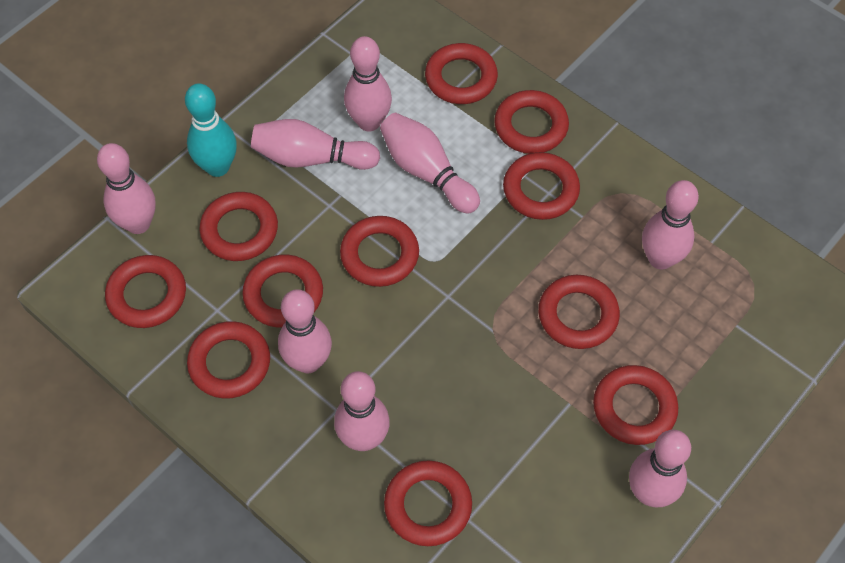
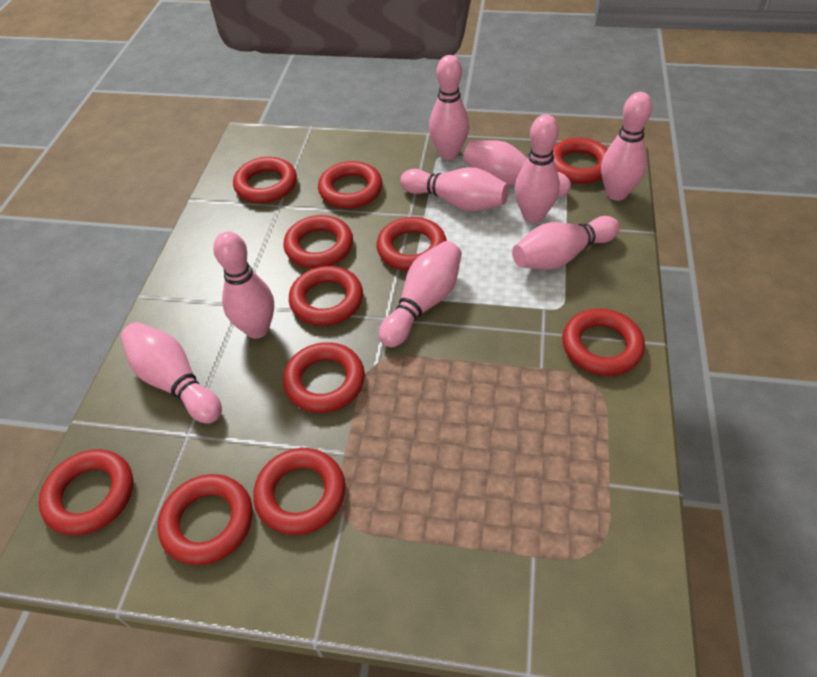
pink bowling pin: 8 -> 9
turquoise bowling pin: 1 -> 0

